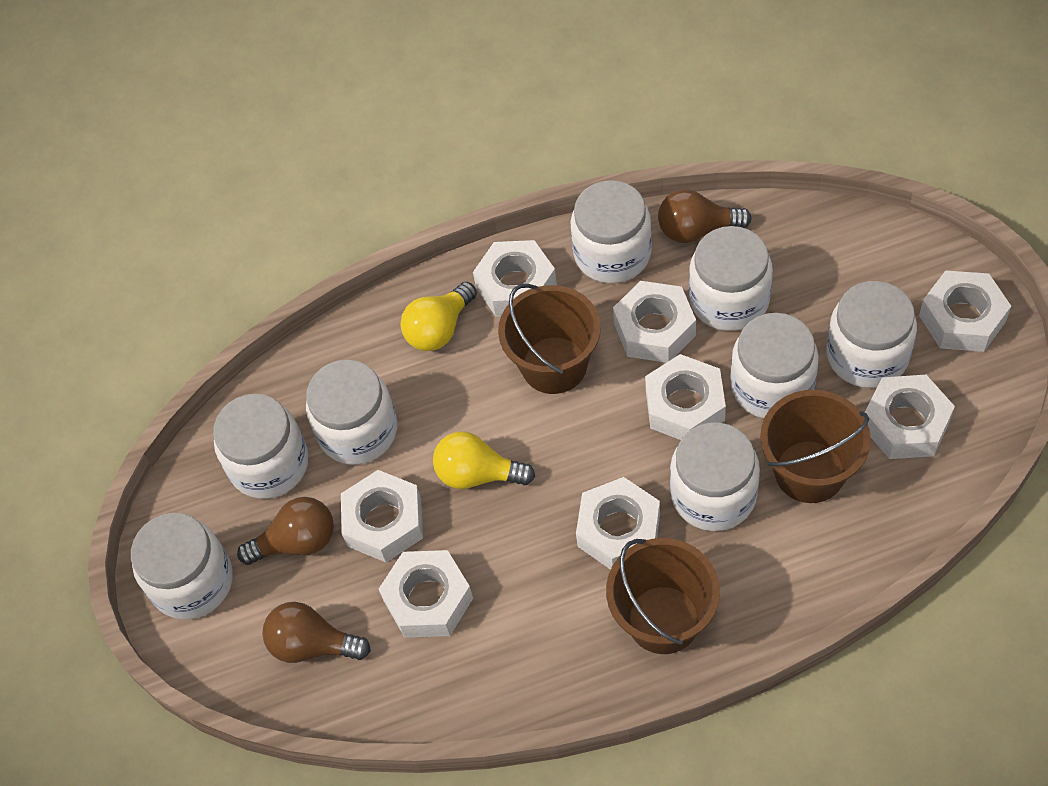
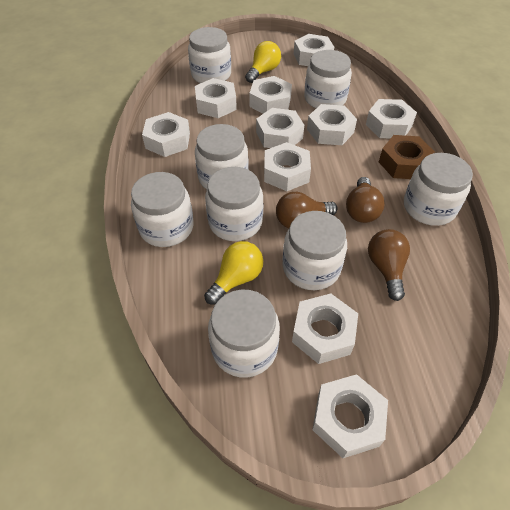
brown bucket: 3 -> 0
brown nut: 0 -> 1
white nut: 8 -> 10

